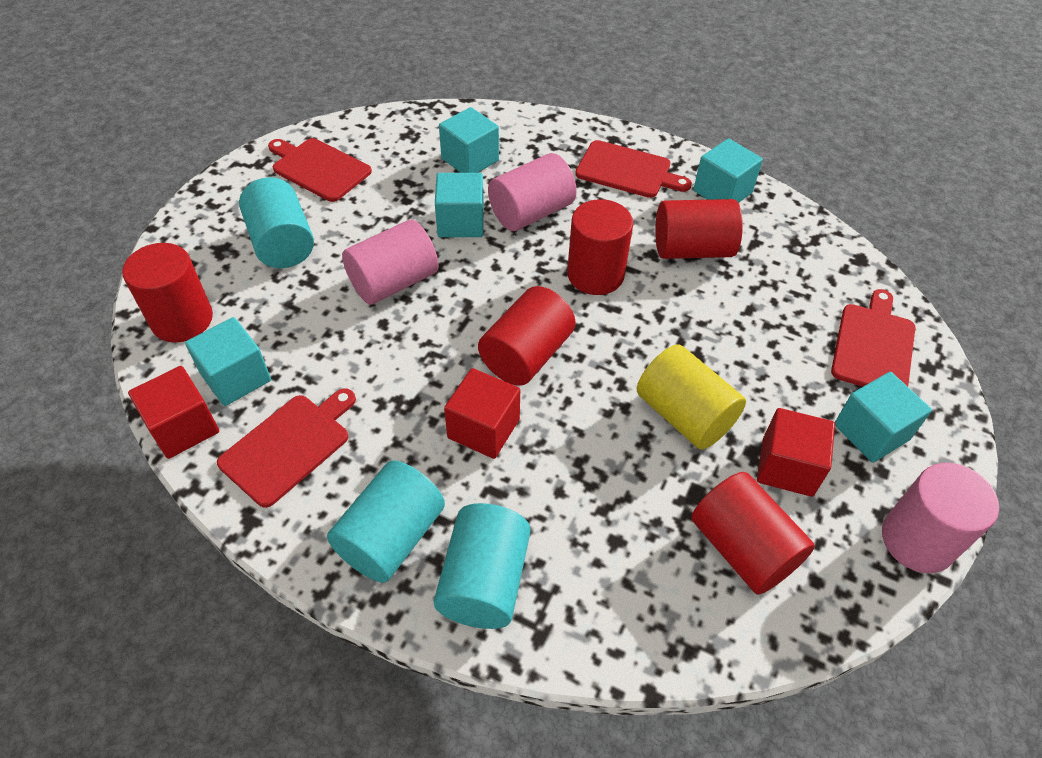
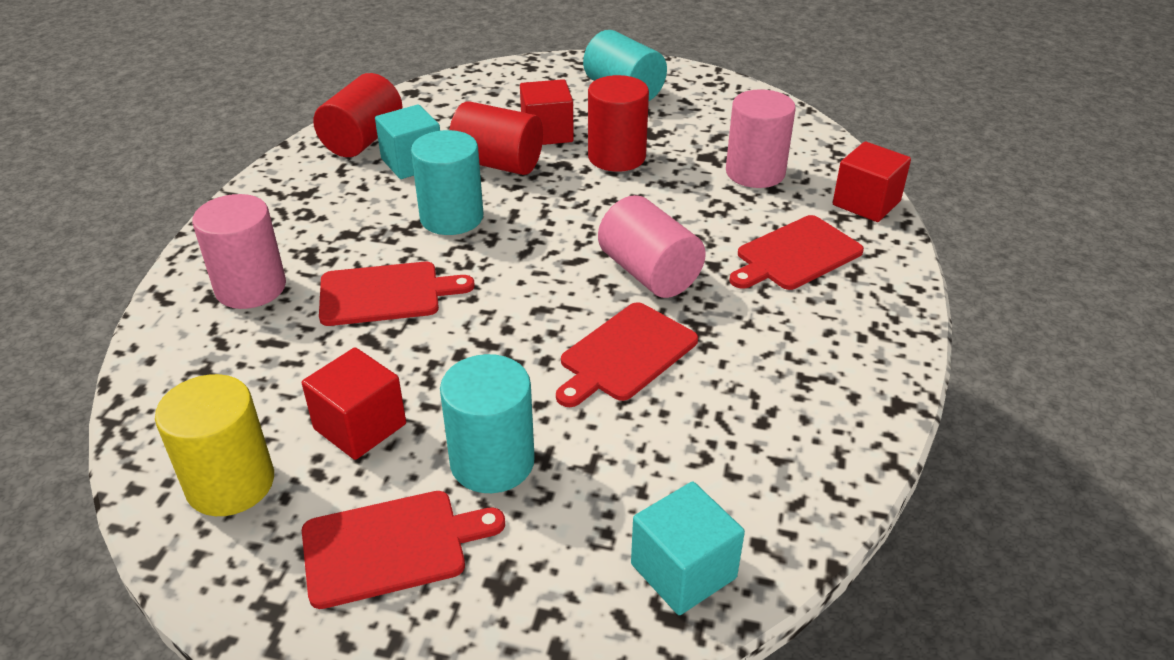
red cylinder: 5 -> 3
turquoise cube: 5 -> 2

